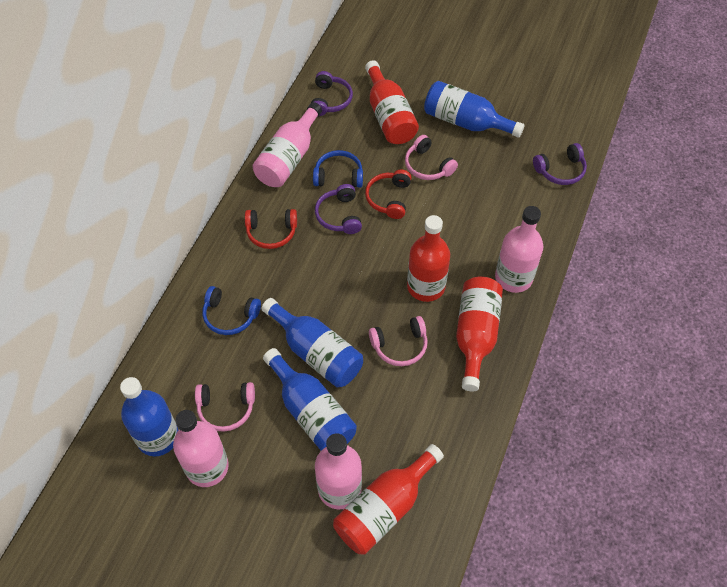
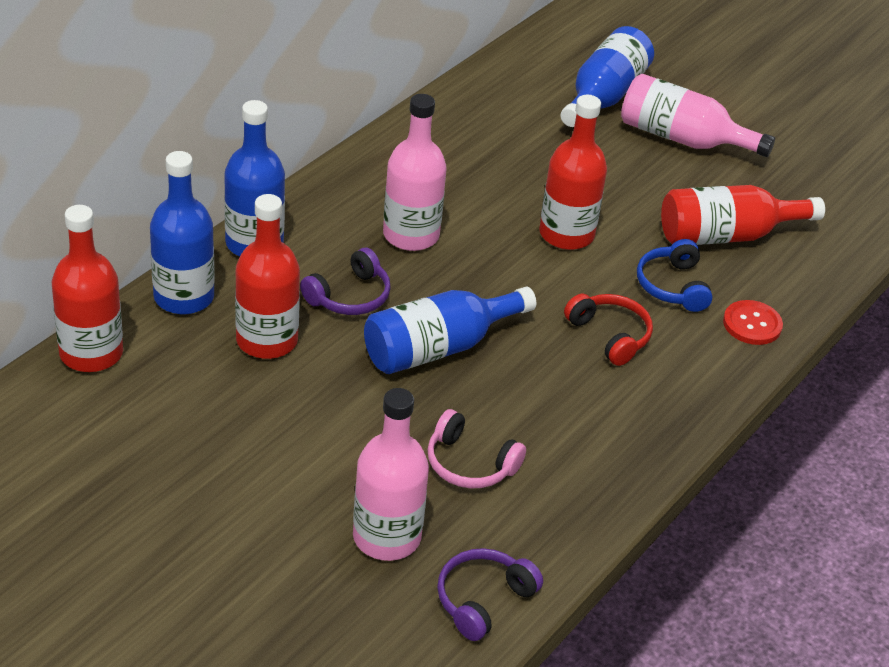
blue headphones: 2 -> 1
pink bottle: 4 -> 3
pink headphones: 3 -> 1
purple headphones: 3 -> 2
red button: 0 -> 1
red headphones: 2 -> 1

